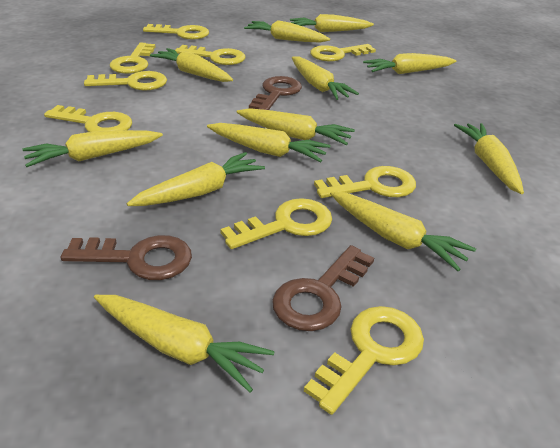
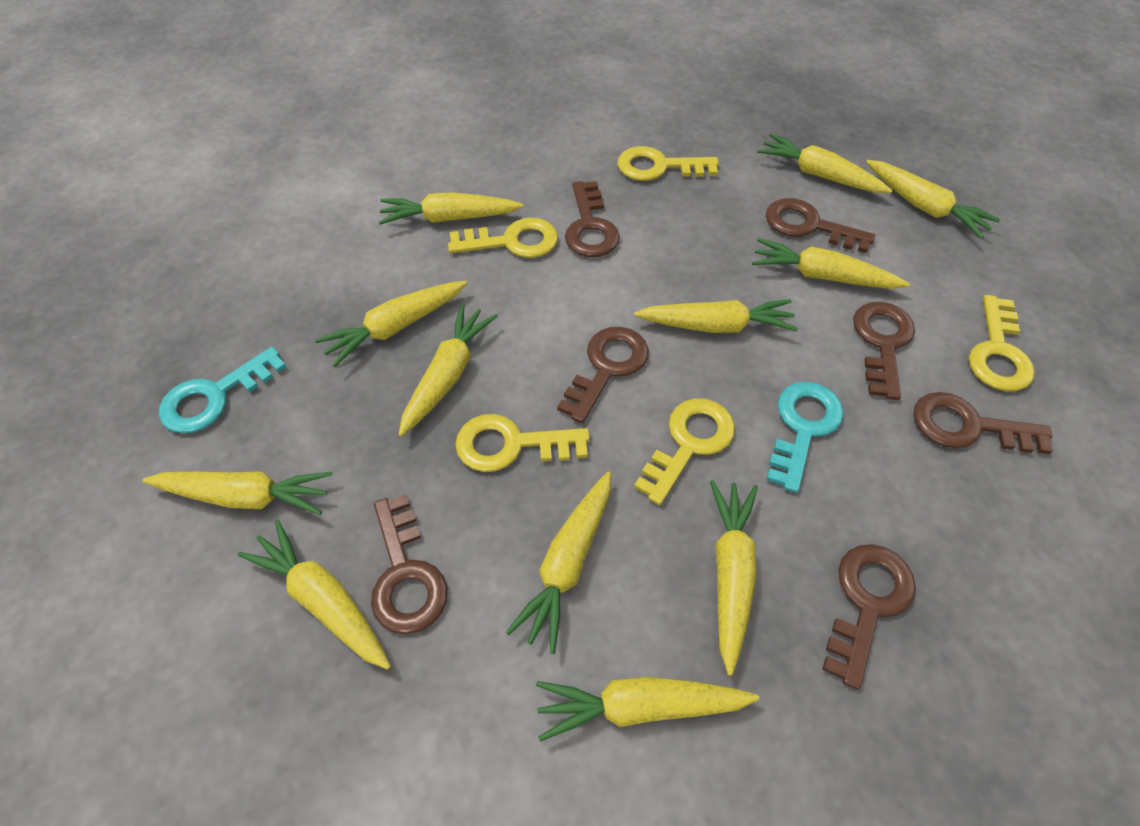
brown key: 3 -> 7
turquoise key: 0 -> 2
yellow key: 9 -> 5

